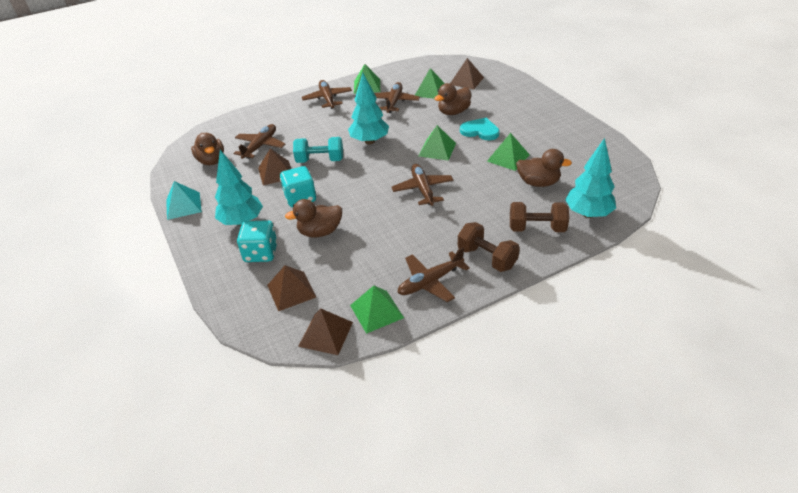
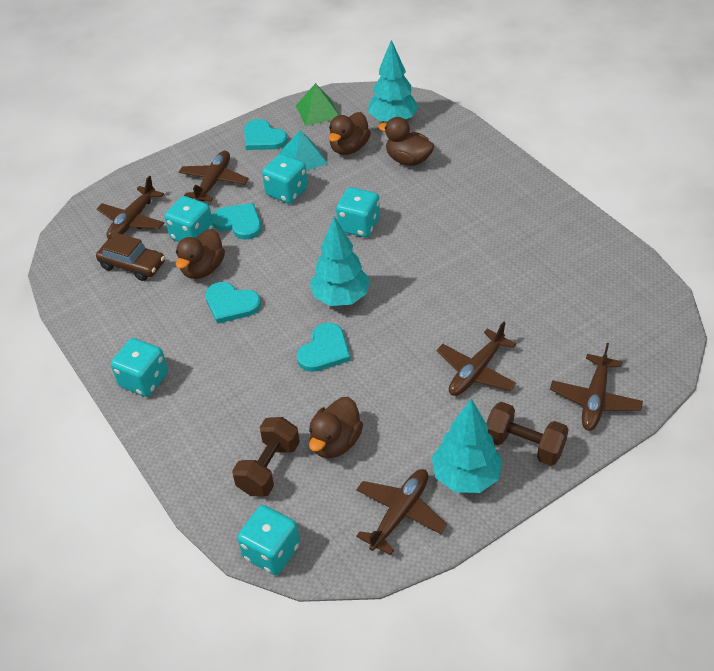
brown car: 0 -> 1
brown pyramid: 4 -> 0
green pyramid: 5 -> 1
turquoise dice: 2 -> 5
turquoise dumbbell: 1 -> 0
turquoise heart: 1 -> 4

